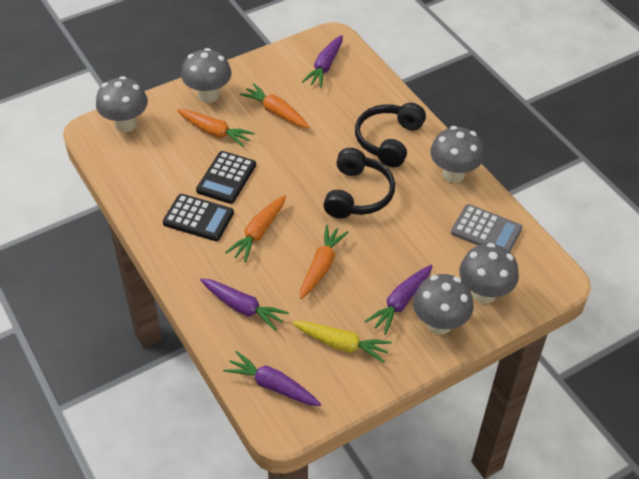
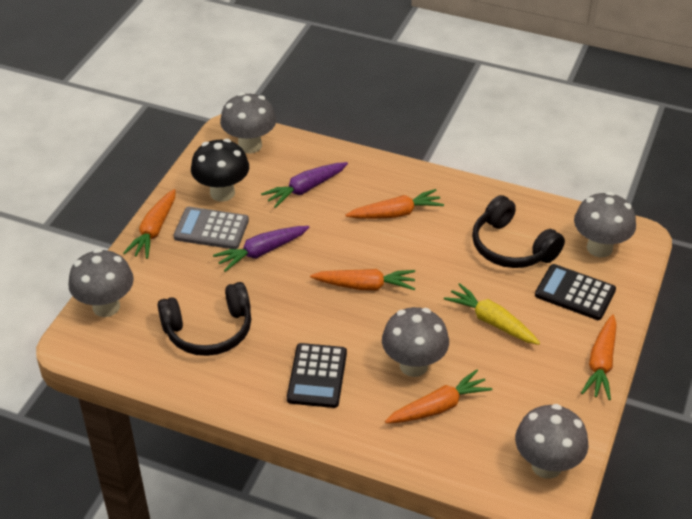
black mushroom: 0 -> 1
orange carrot: 4 -> 5
purple carrot: 4 -> 2

